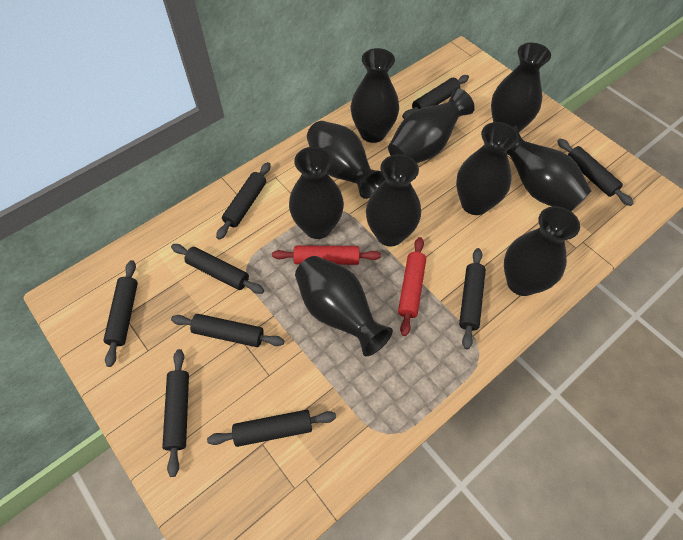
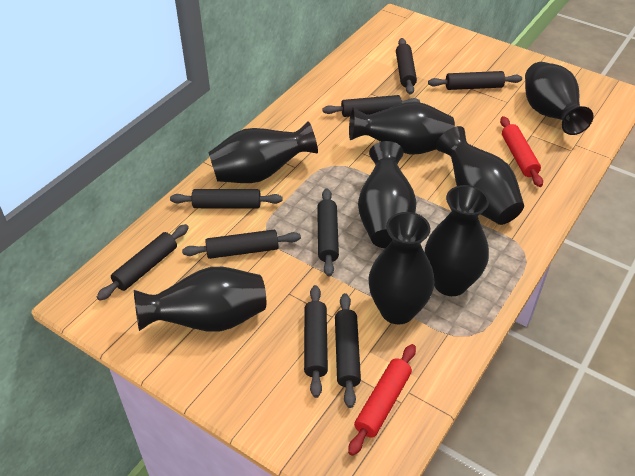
black vase: 10 -> 8

